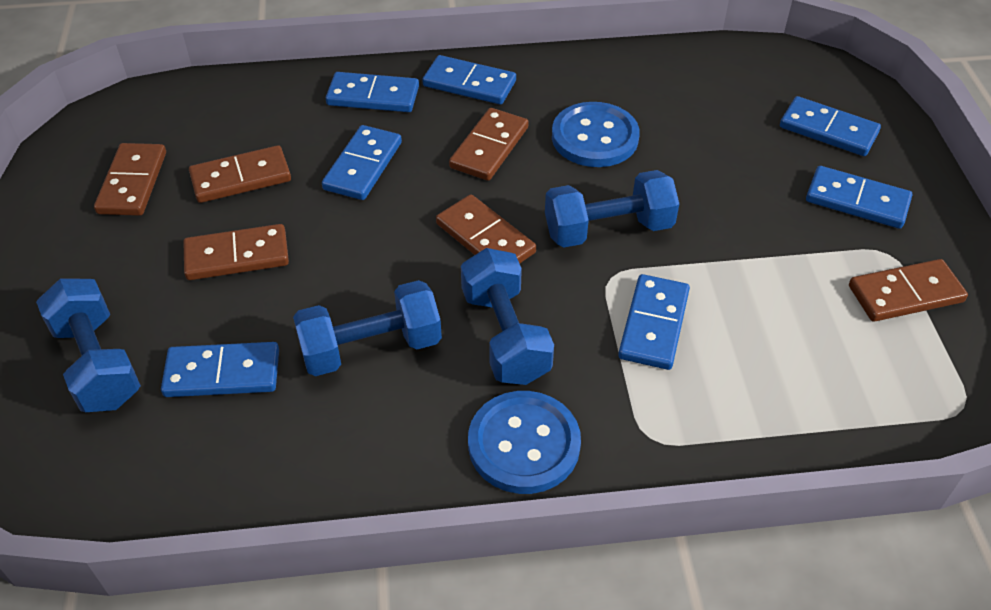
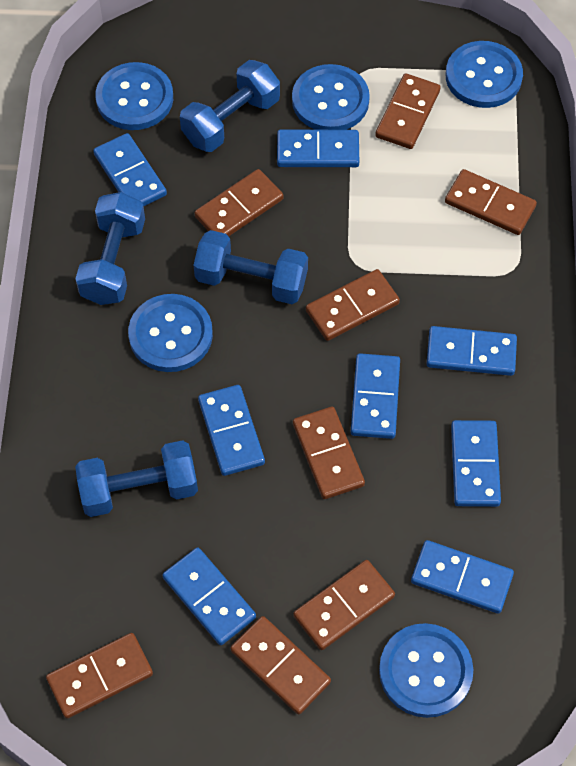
blue button: 2 -> 5
blue domino: 7 -> 8
brown domino: 6 -> 8

